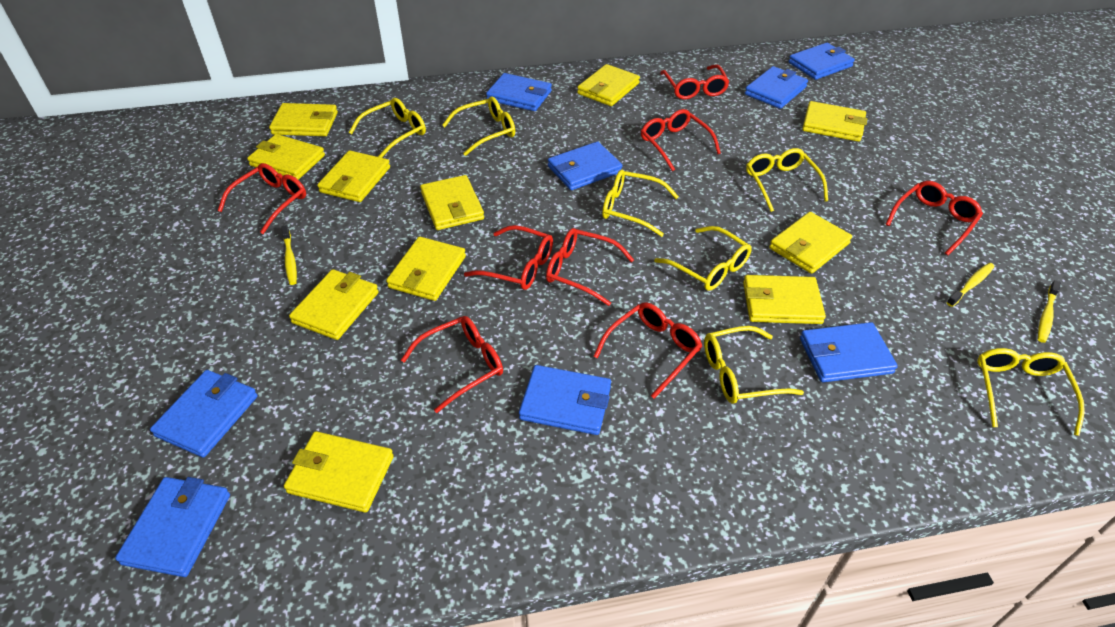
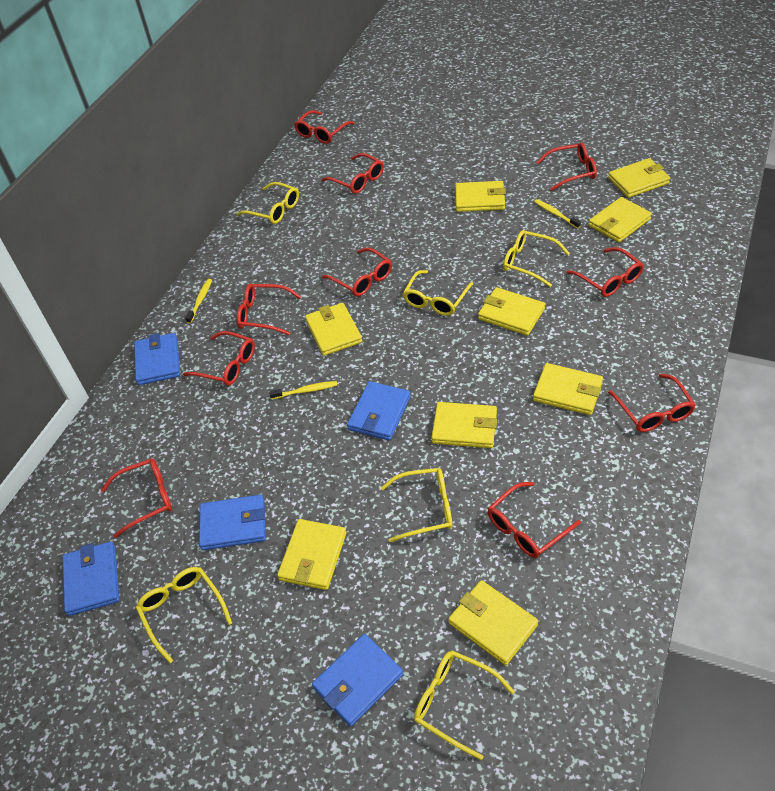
blue wallet: 8 -> 5
red glasses: 8 -> 10
yellow glasses: 7 -> 6
yellow wallet: 11 -> 9

